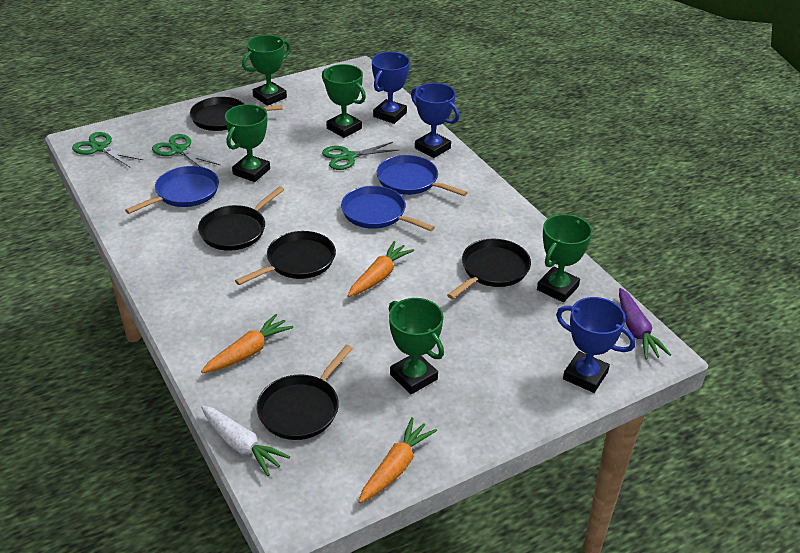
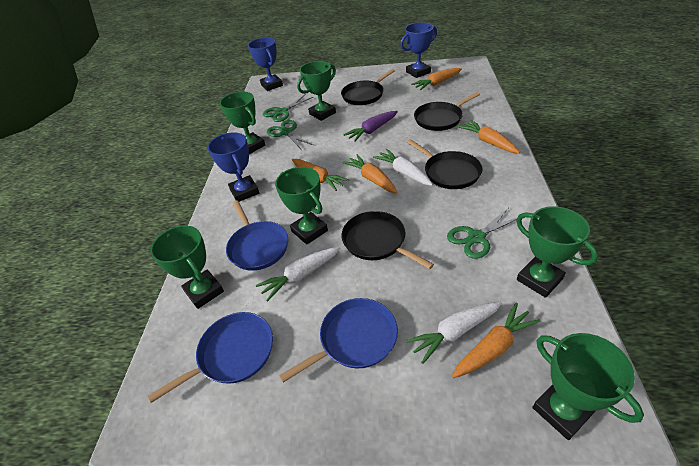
black pan: 5 -> 4
green trophy: 5 -> 6
orange carrot: 3 -> 5
white carrot: 1 -> 3

